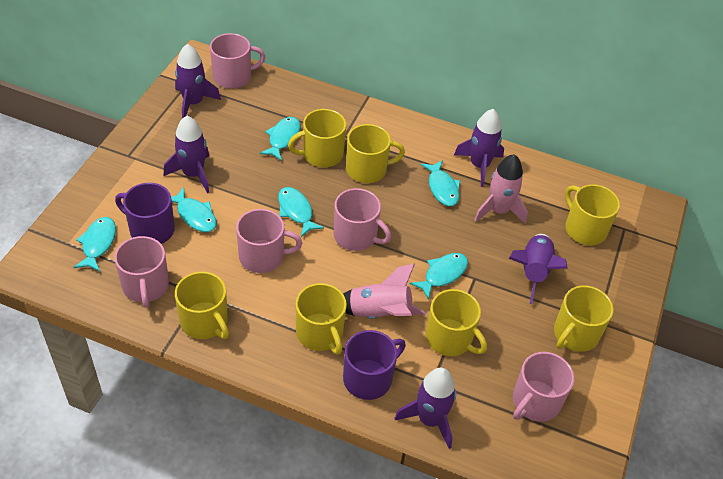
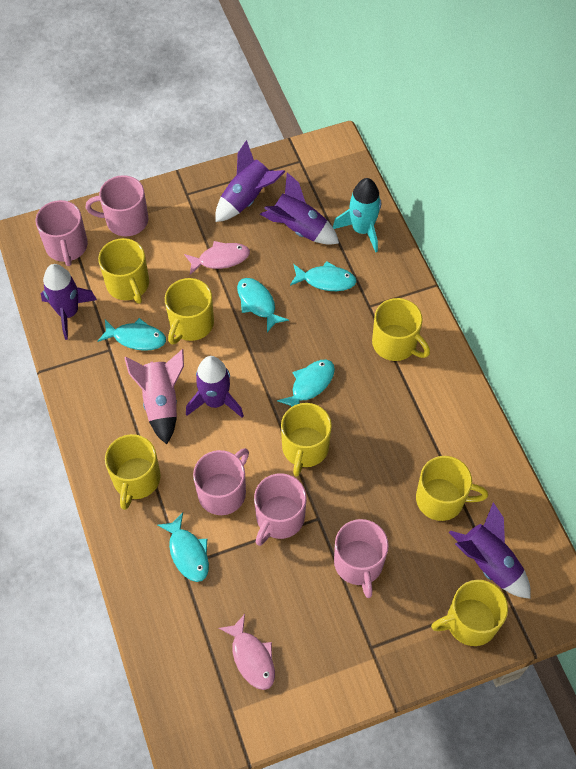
pink fish: 0 -> 2
pink rocket: 2 -> 1
purple mug: 2 -> 0
turquoise fish: 6 -> 5
turquoise rocket: 0 -> 1

